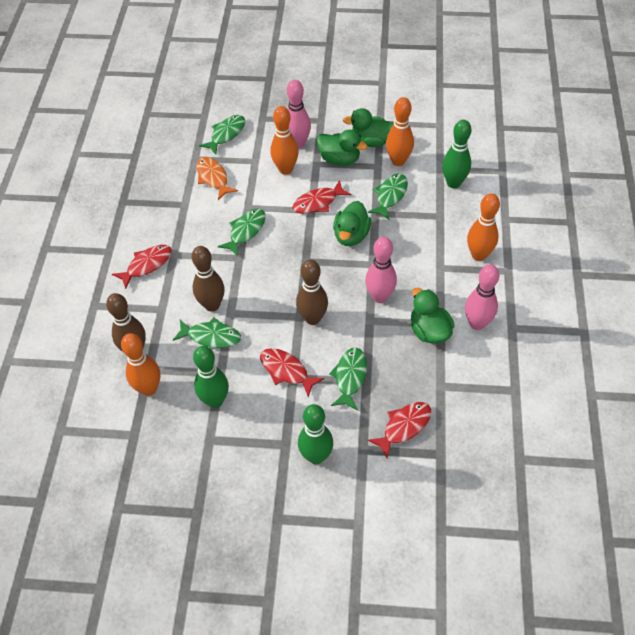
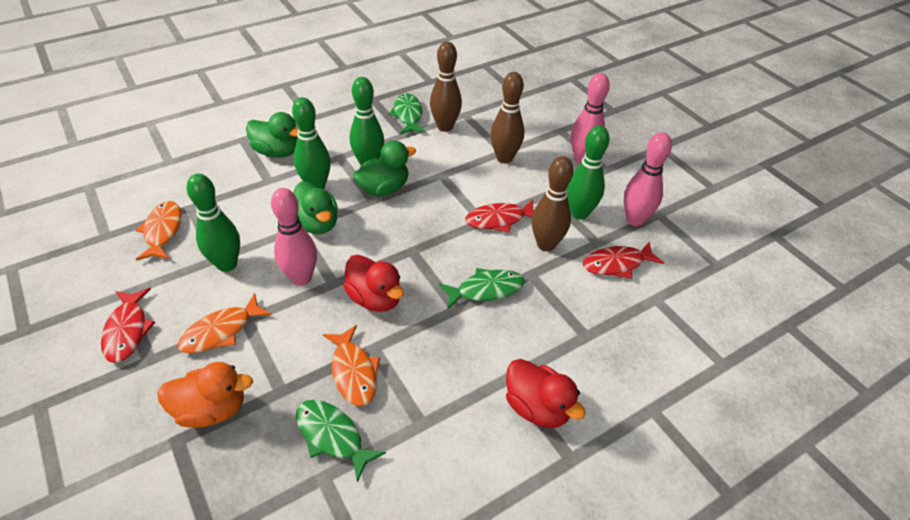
green bowling pin: 3 -> 4
green duck: 4 -> 3
green fish: 5 -> 3
orange bowling pin: 4 -> 0
orange duck: 0 -> 1
orange fish: 1 -> 3
red duck: 0 -> 2
red fish: 4 -> 3

